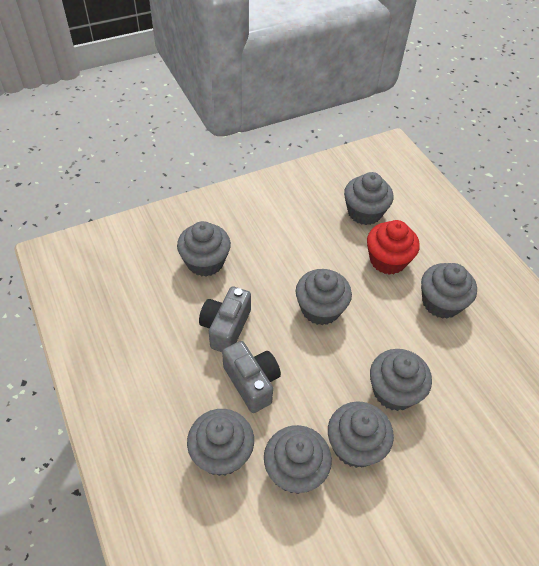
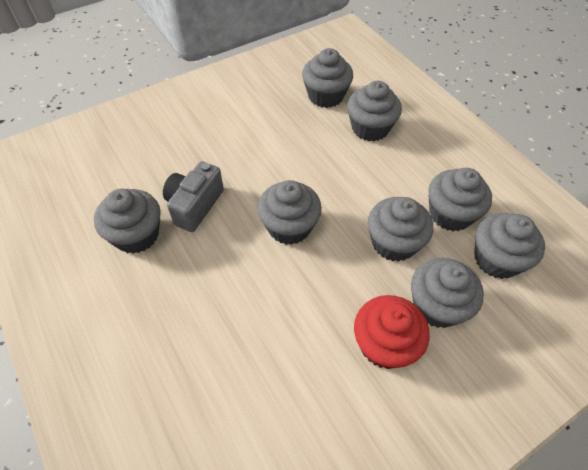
grey camera: 2 -> 1

